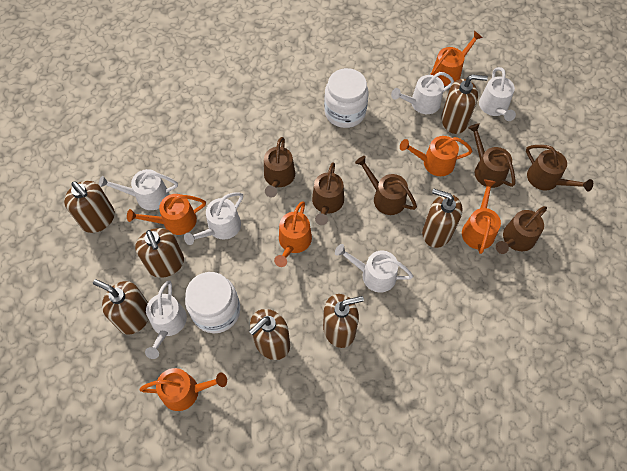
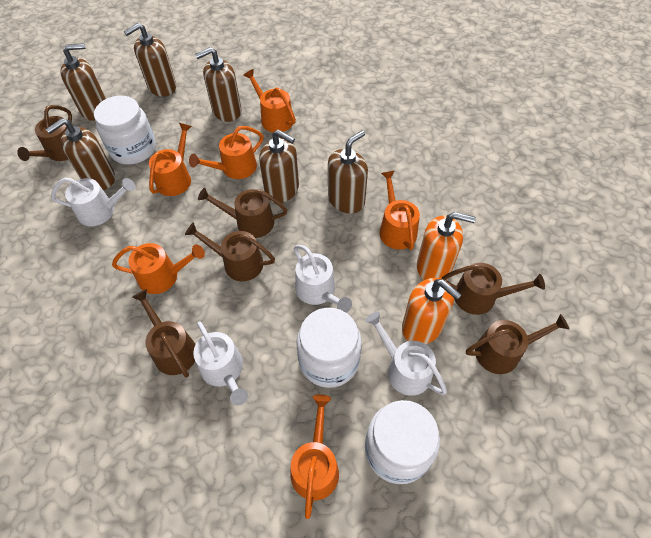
brown soap dispenser: 7 -> 6
orange soap dispenser: 0 -> 2
white jar: 2 -> 3
white watering can: 6 -> 4

